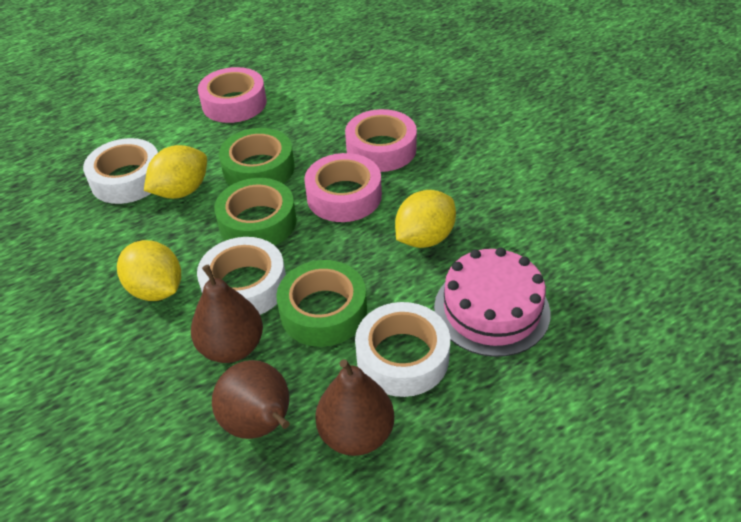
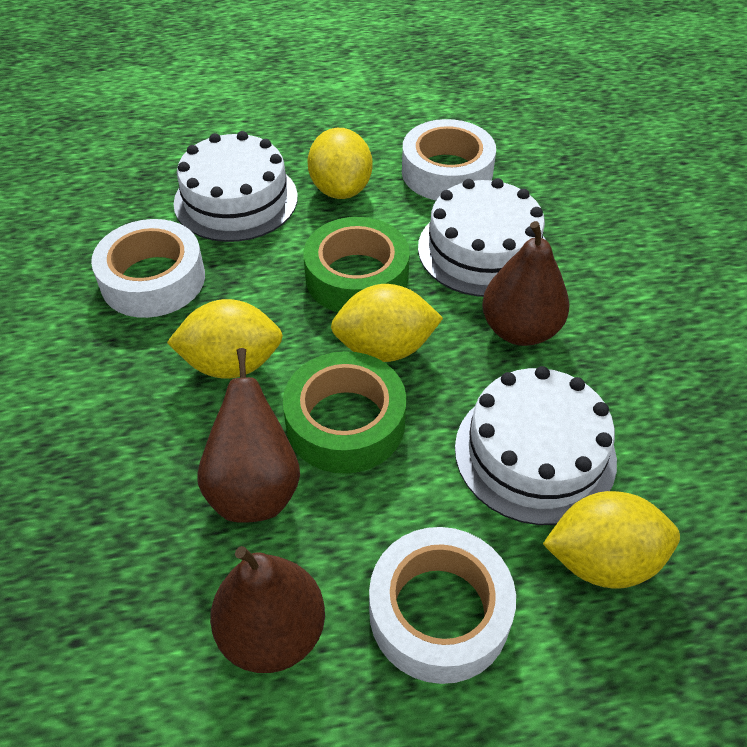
green tape: 3 -> 2
pink cake: 1 -> 0
pink tape: 3 -> 0
white cake: 0 -> 3
yellow lemon: 3 -> 4

